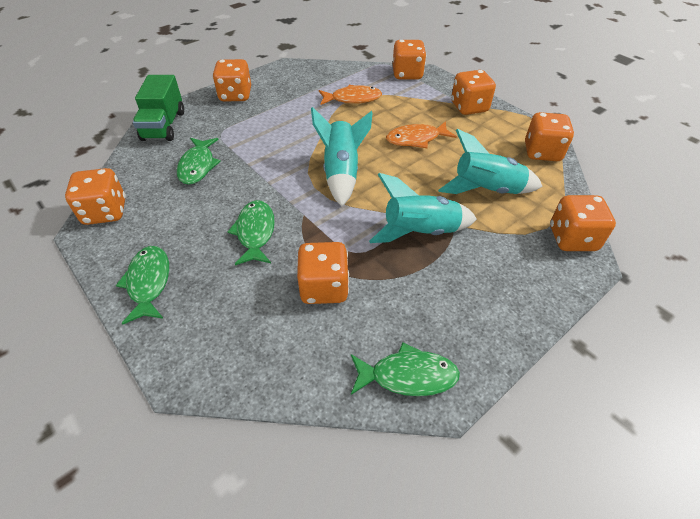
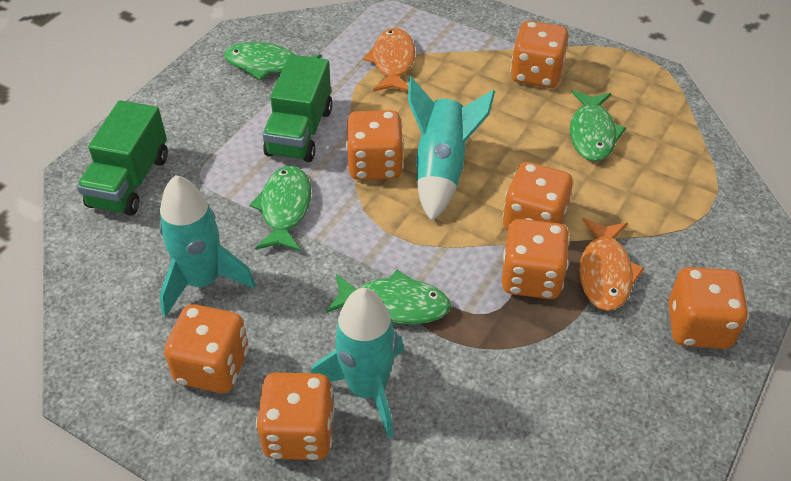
green truck: 1 -> 2

